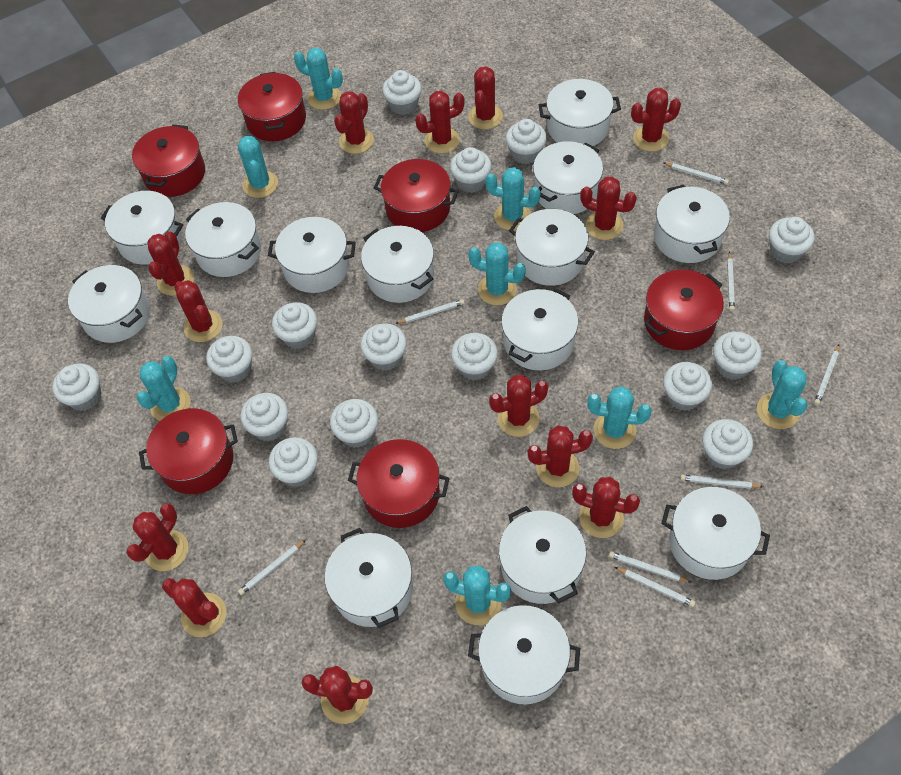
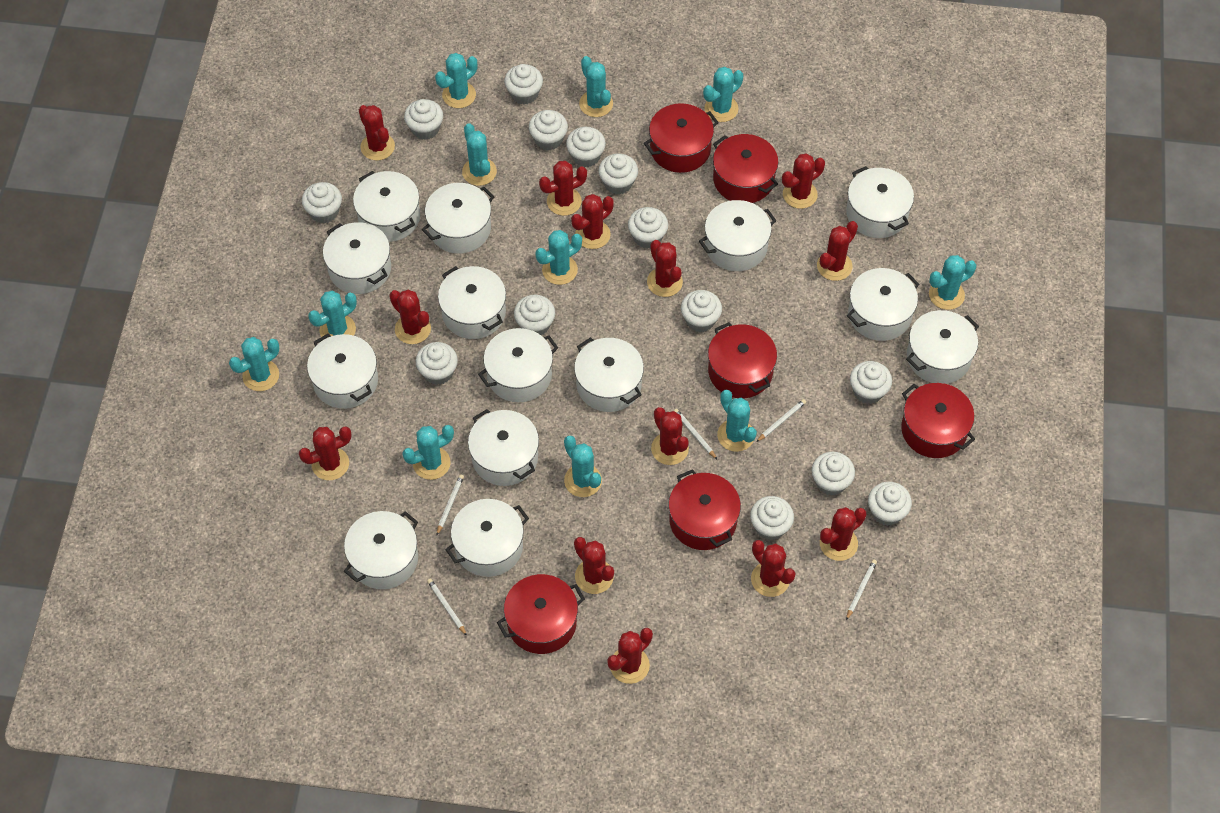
turquoise cactus: 8 -> 11
white cupcake: 15 -> 14
white pencil: 8 -> 5

